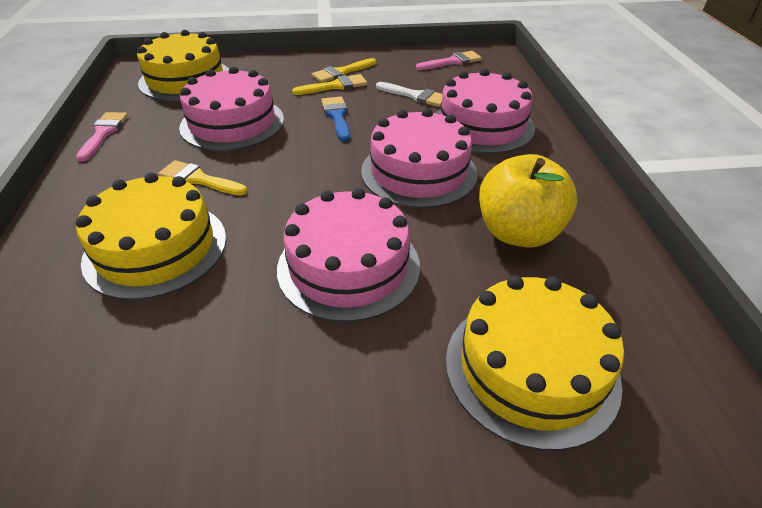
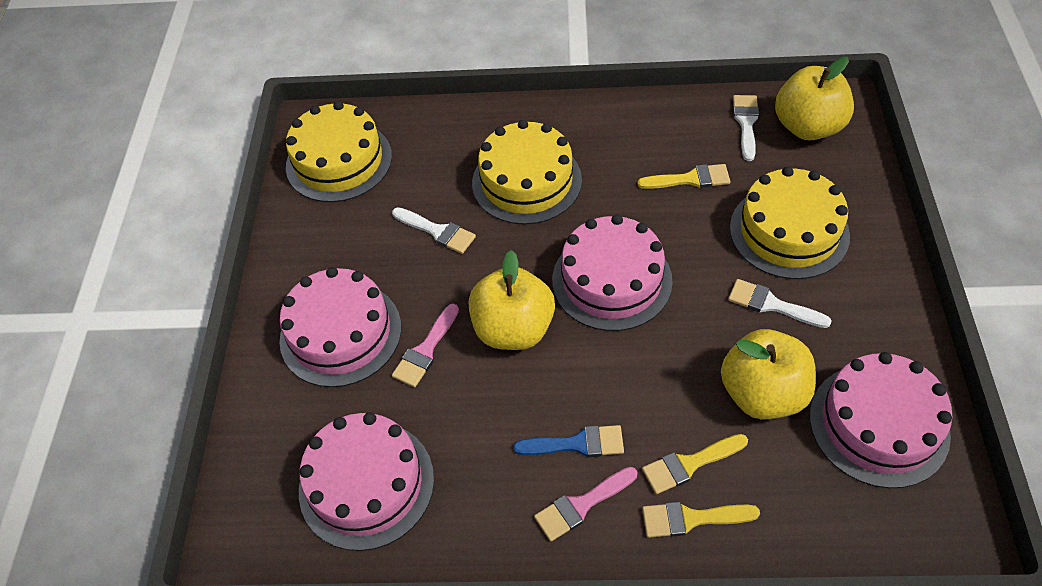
white brush: 1 -> 3
yellow apple: 1 -> 3

